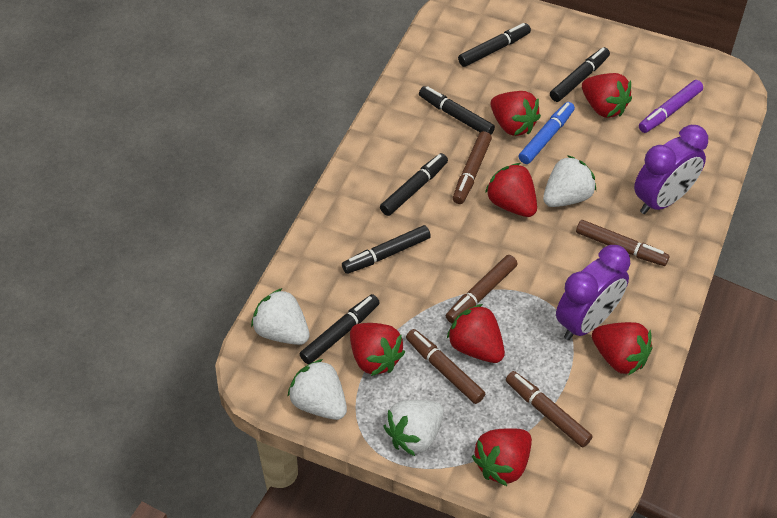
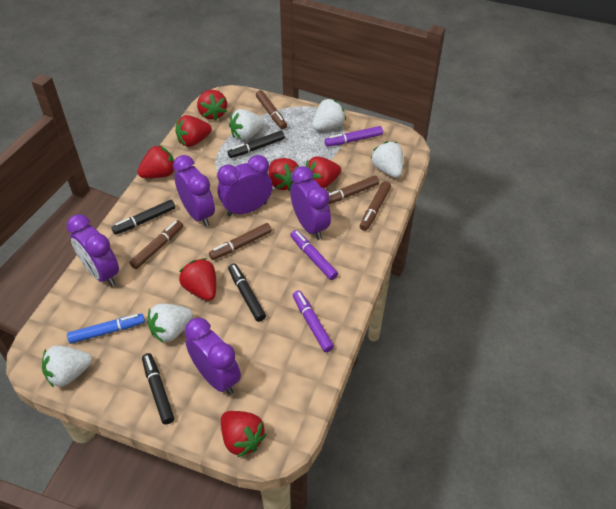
black marker: 6 -> 4
purple clock: 2 -> 5
purple marker: 1 -> 3
white strawberry: 4 -> 5

